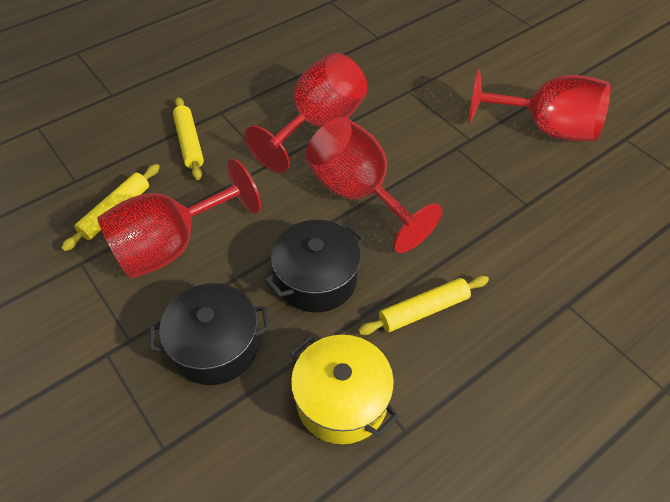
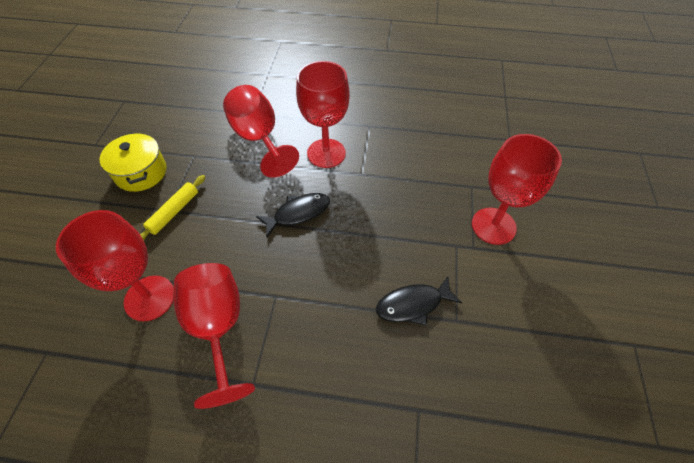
black fish: 0 -> 2
black pot: 2 -> 0
red goblet: 4 -> 5
yellow rolling pin: 3 -> 1

